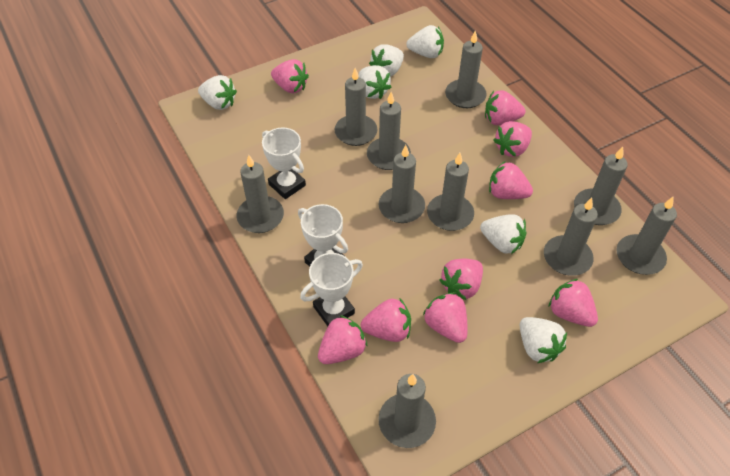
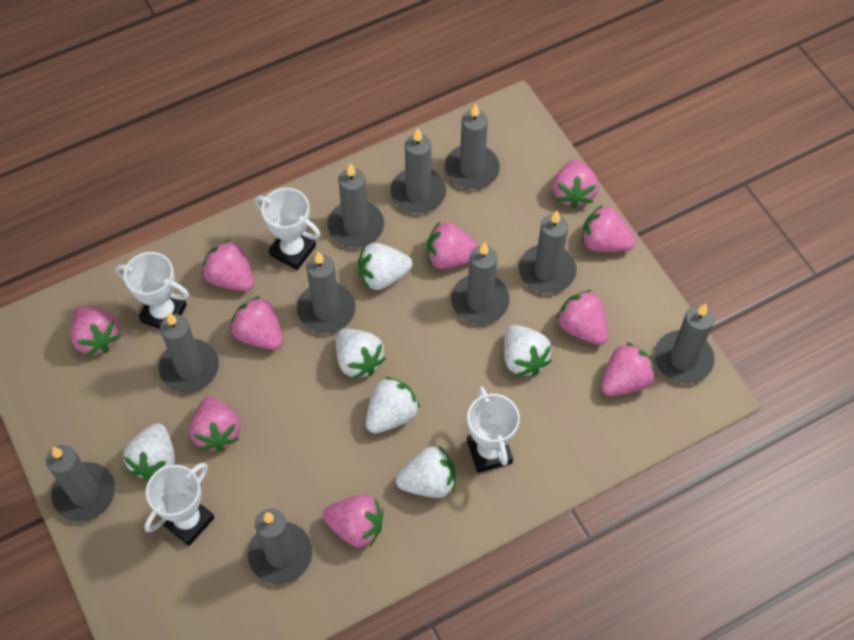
pink strawberry: 9 -> 10
white trophy: 3 -> 4

